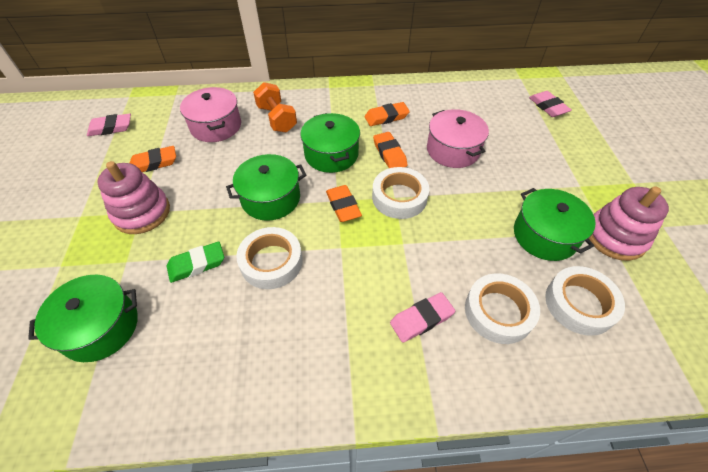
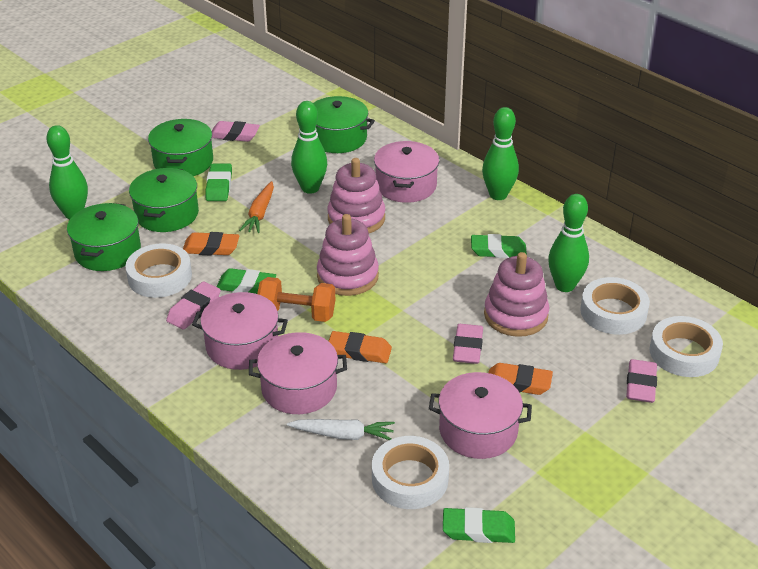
green bowling pin: 0 -> 4
green eraser: 1 -> 4
orange carrot: 0 -> 1
orange eraser: 4 -> 3
pink eraser: 3 -> 4
pink pot: 2 -> 4
pink stacking toy: 2 -> 3
white carrot: 0 -> 1

